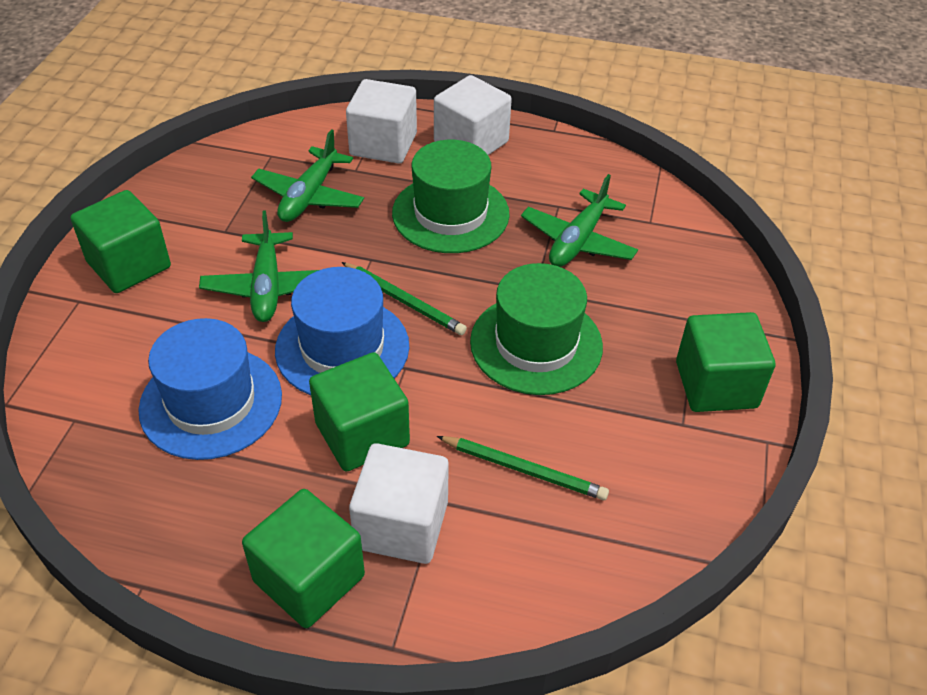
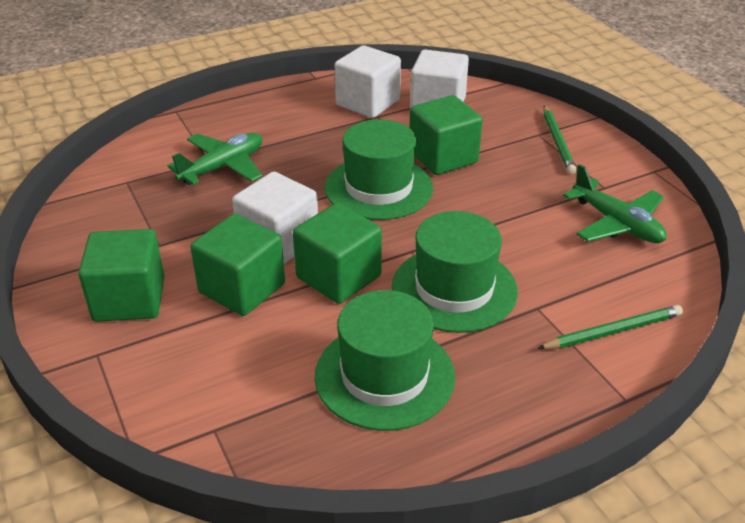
blue hat: 2 -> 0
green hat: 2 -> 3
green plane: 3 -> 2

